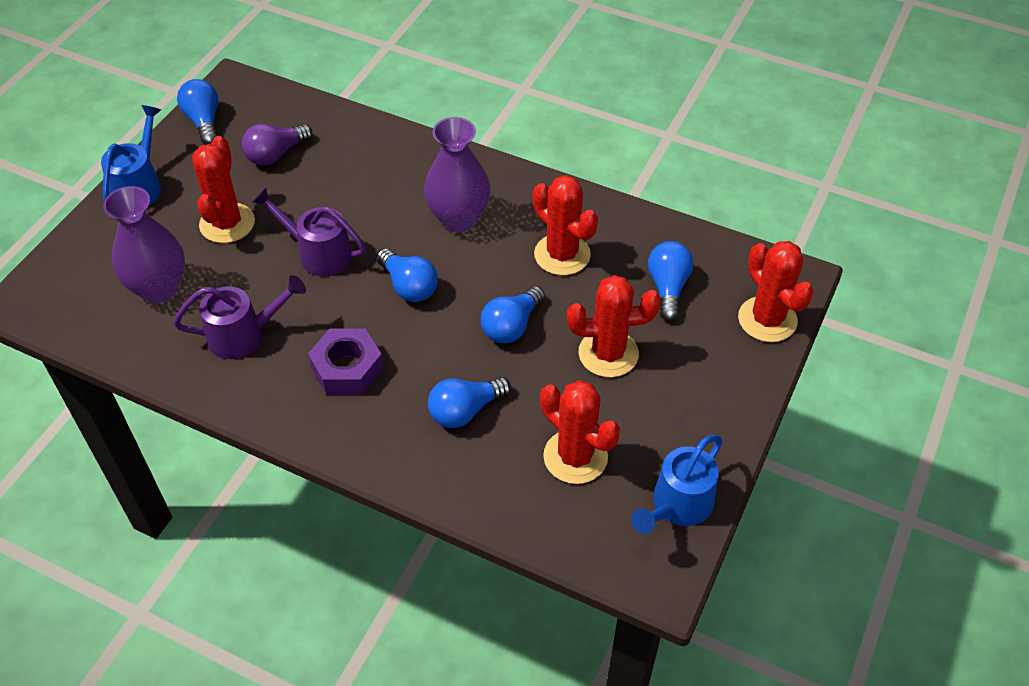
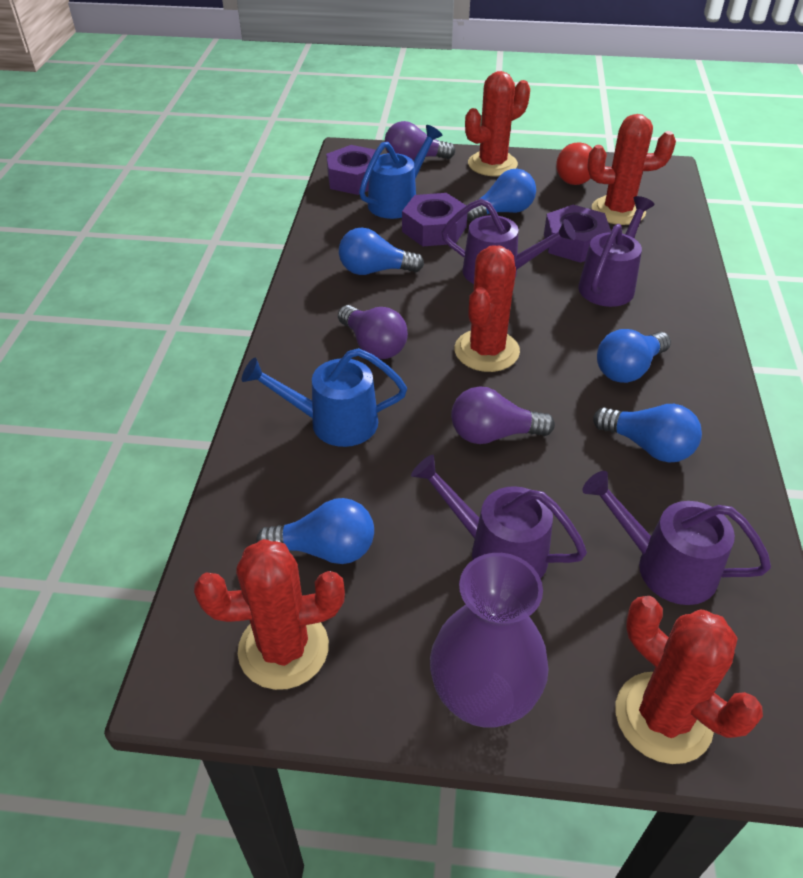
purple light bulb: 1 -> 3
purple nut: 1 -> 3
purple vase: 2 -> 1
purple watering can: 2 -> 4
red light bulb: 0 -> 1

